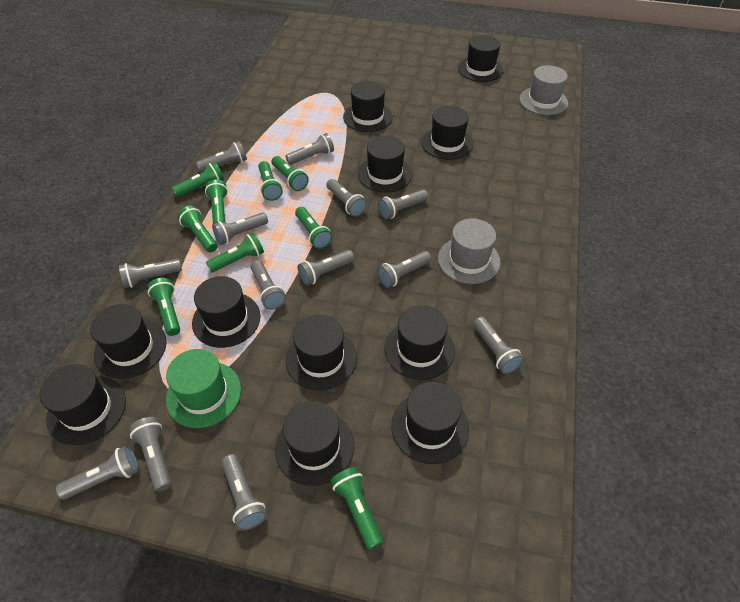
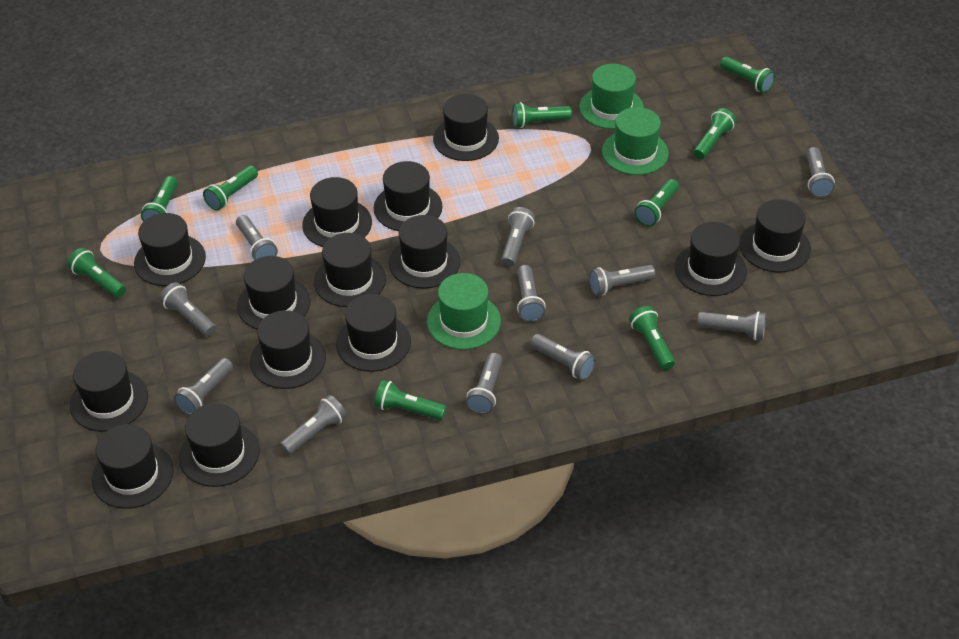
black hat: 11 -> 14
green hat: 1 -> 3
grey flashlight: 13 -> 11
grey hat: 2 -> 0

